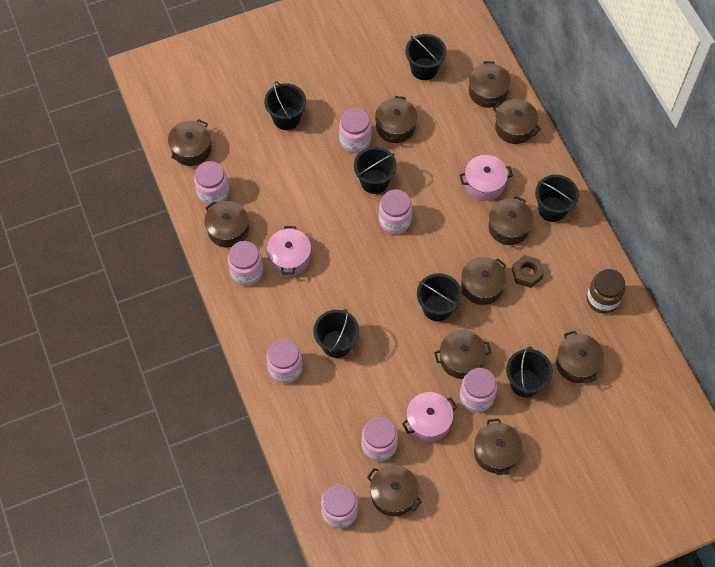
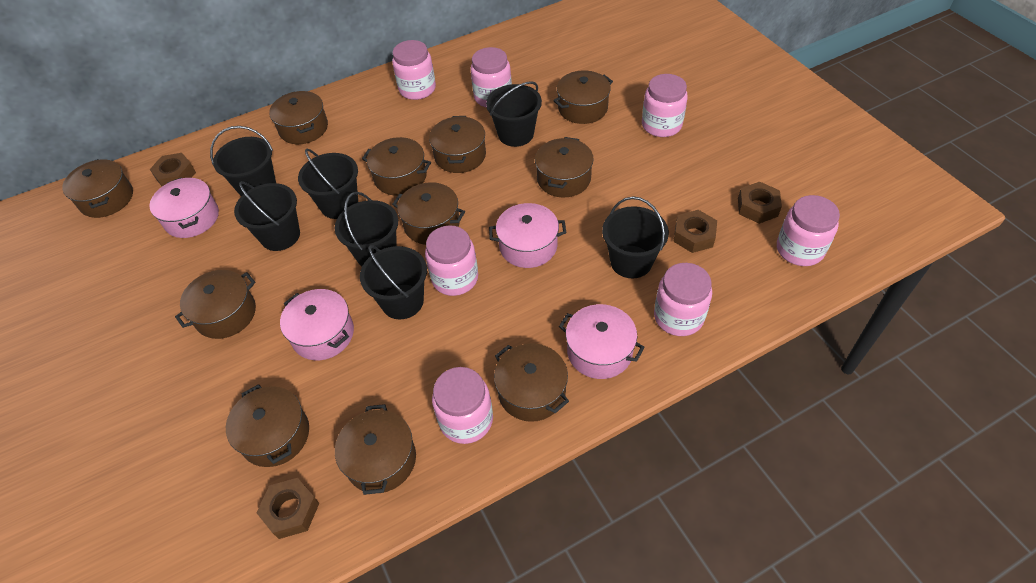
brown jar: 1 -> 0
brown nut: 1 -> 4
pink jar: 8 -> 7
pink pot: 3 -> 4

